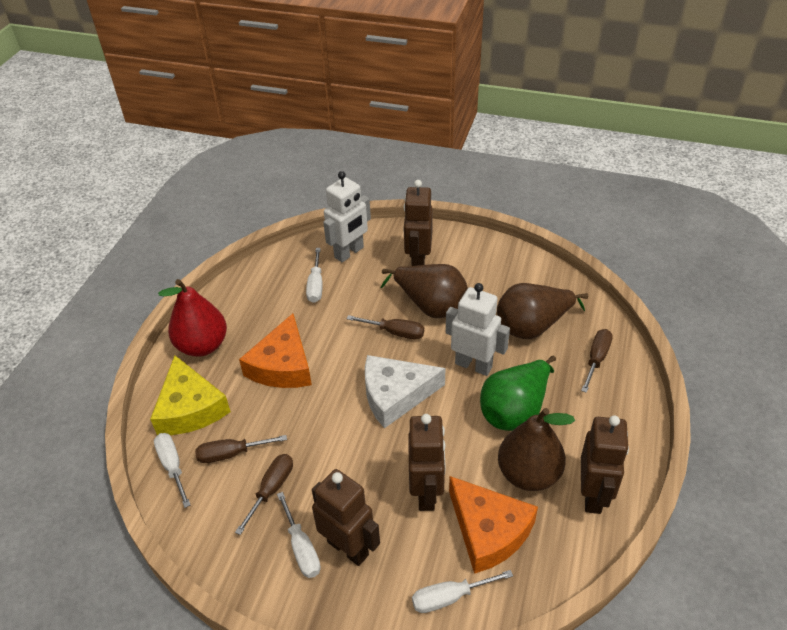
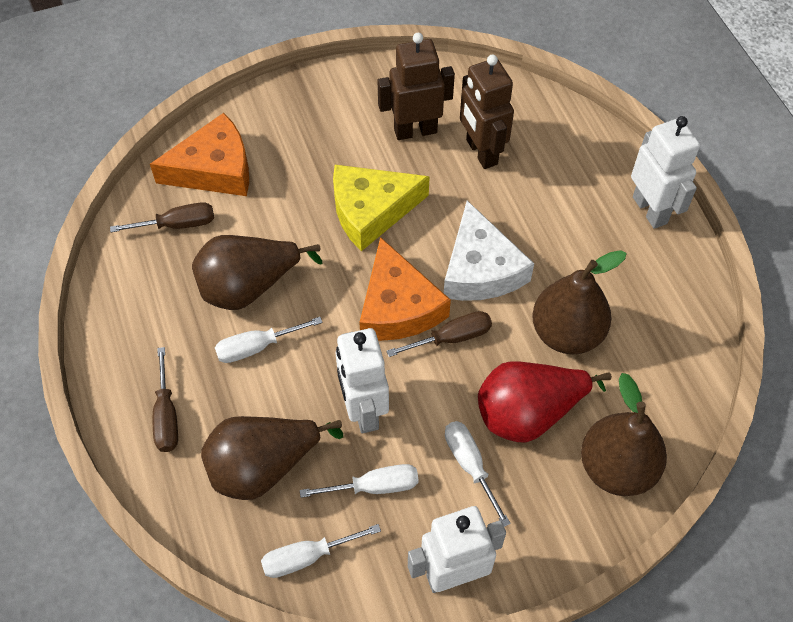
brown pear: 3 -> 4
brown robot: 4 -> 2
brown screwdriver: 4 -> 3
green pear: 1 -> 0
white robot: 2 -> 3

